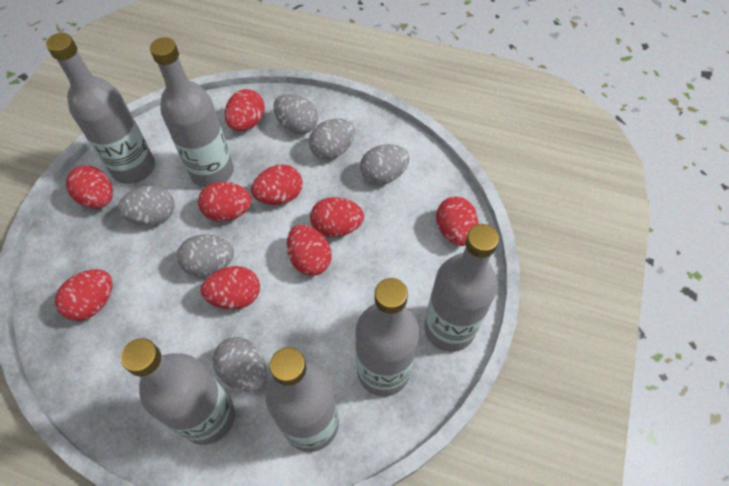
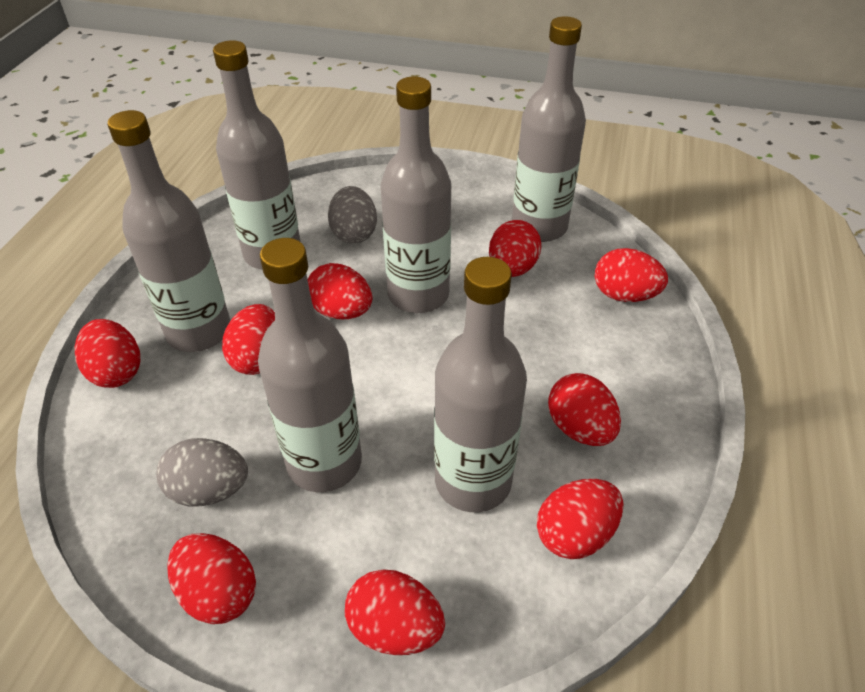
grey egg: 6 -> 2

